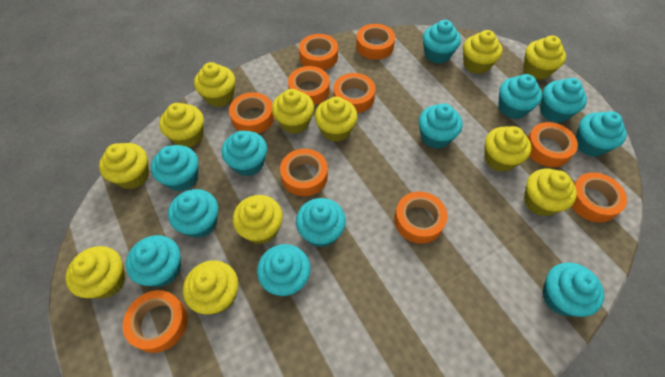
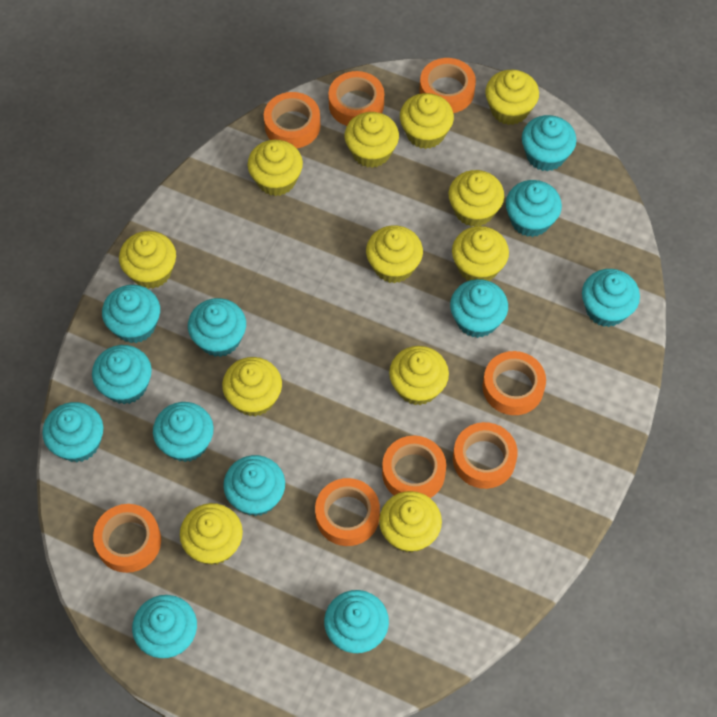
orange tape: 10 -> 8

